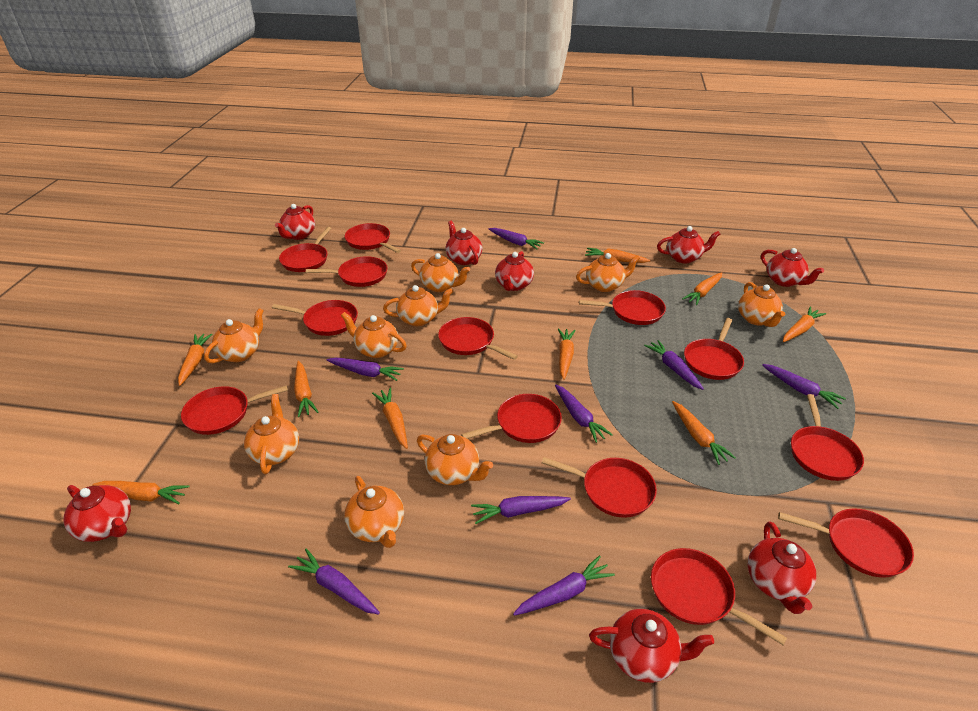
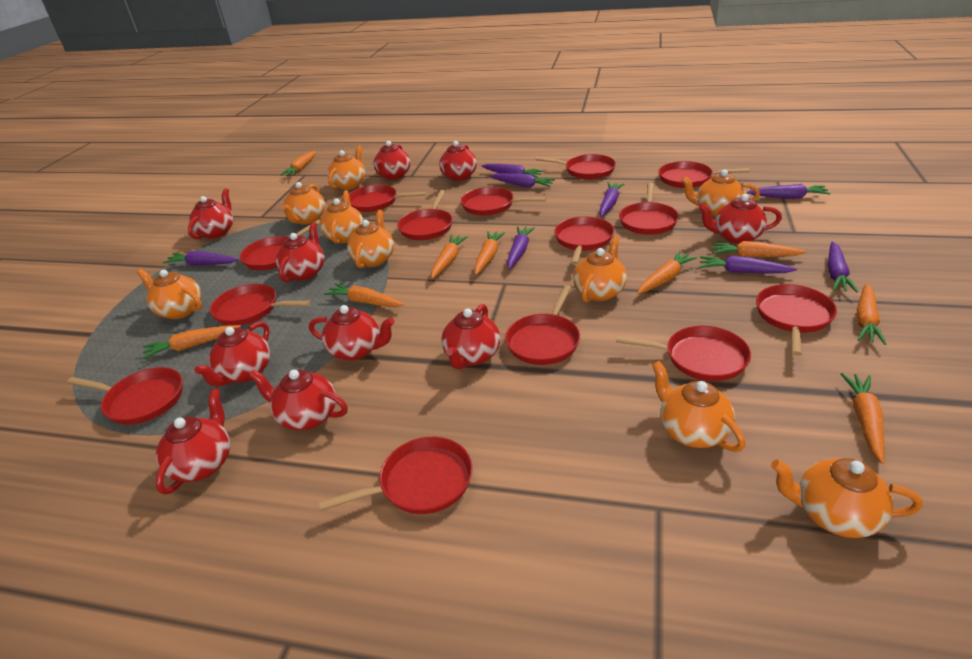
red pan: 13 -> 14
red teapot: 8 -> 10

